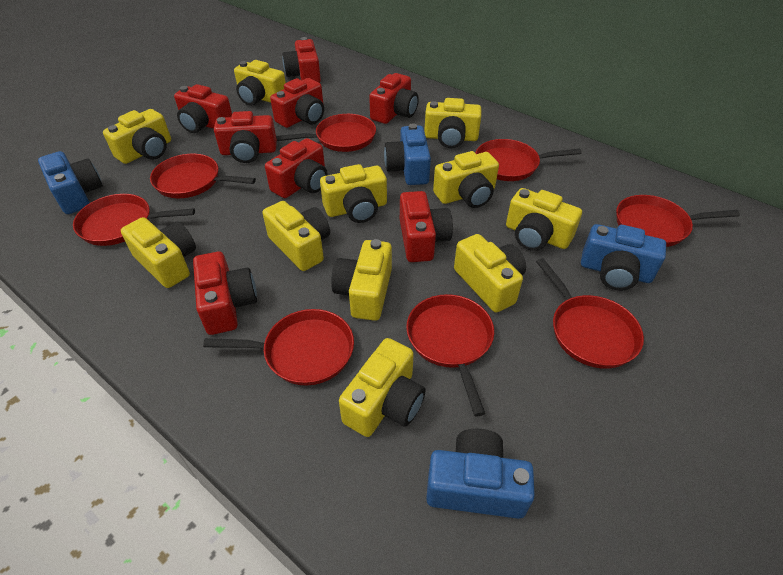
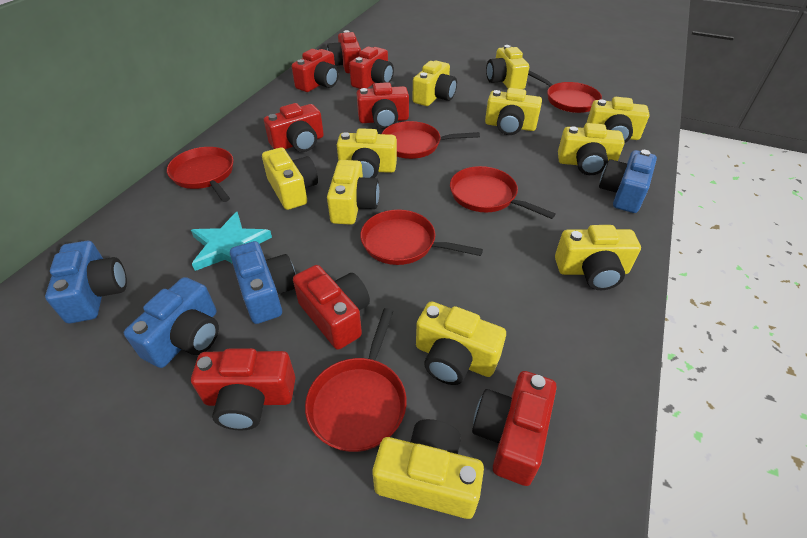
red pan: 8 -> 6
turquoise star: 0 -> 1

